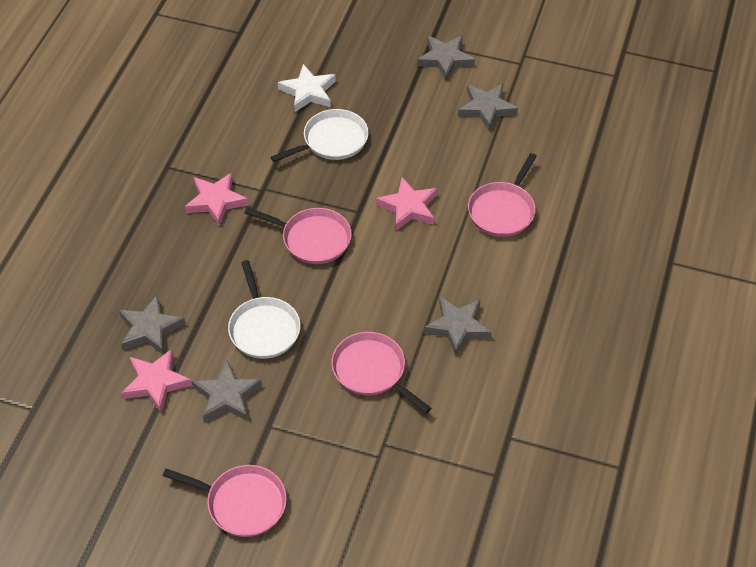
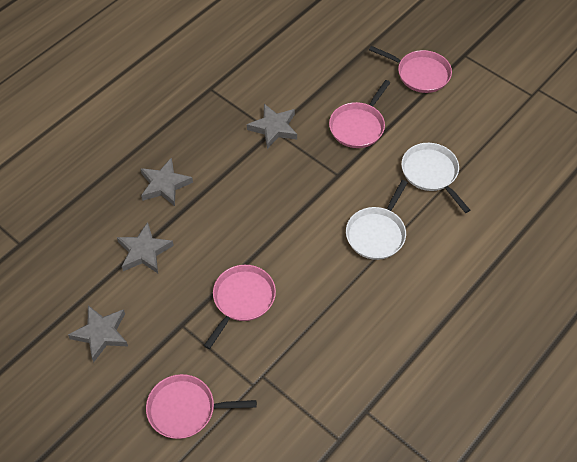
grey star: 5 -> 4
pink star: 3 -> 0
white star: 1 -> 0

